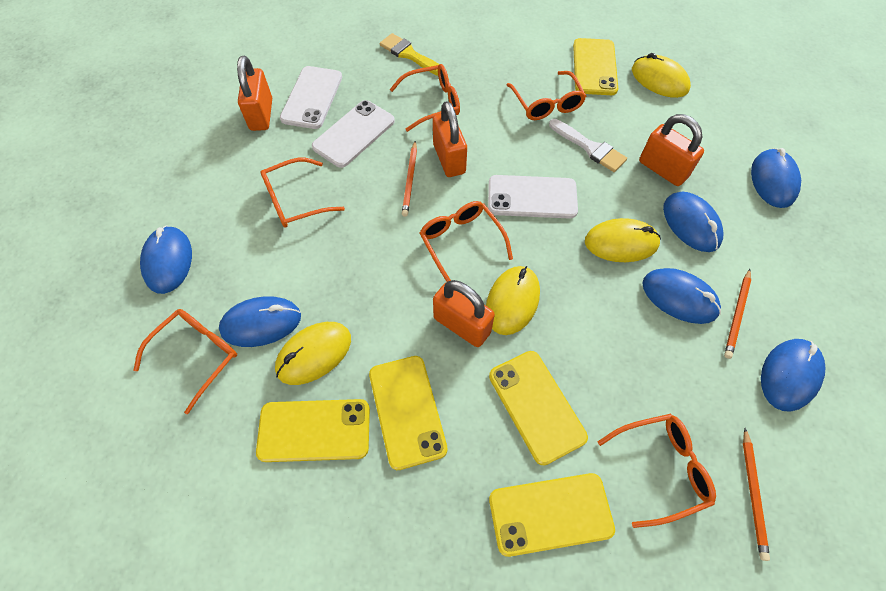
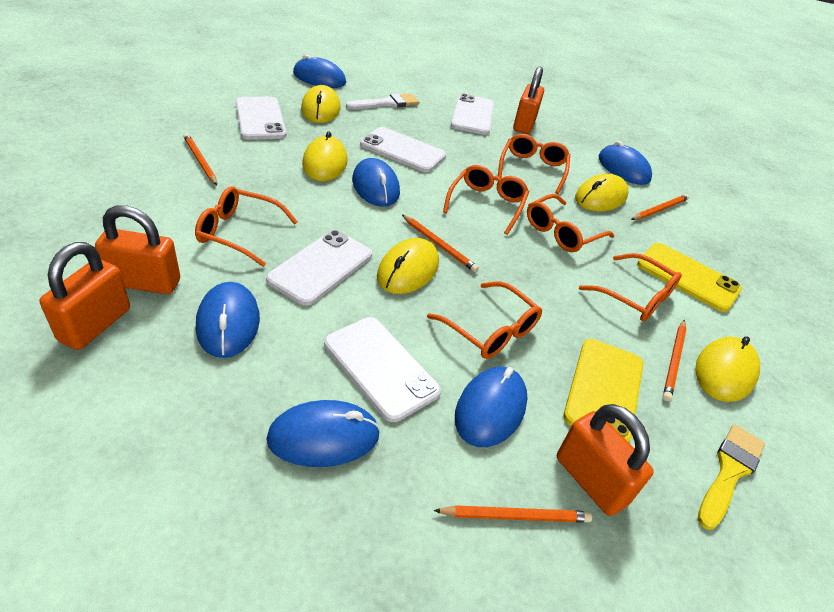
orange pencil: 3 -> 5
white phone: 3 -> 5
yellow mouse: 4 -> 5
yellow phone: 5 -> 2

